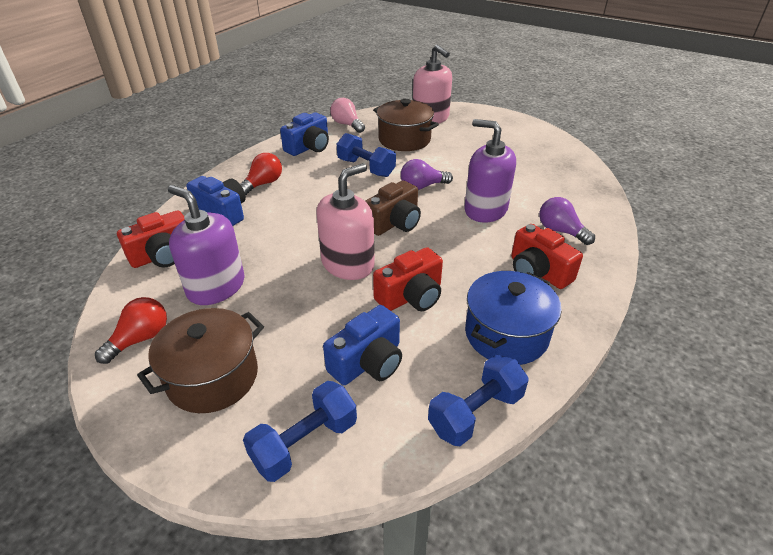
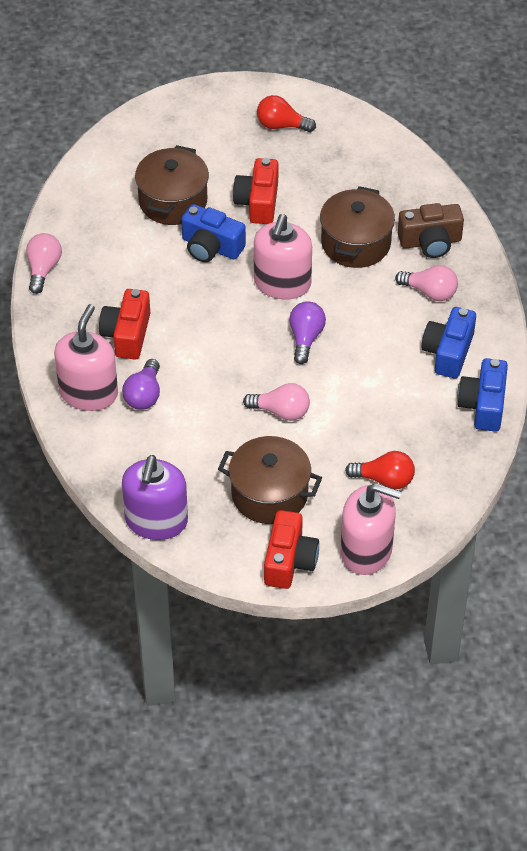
blue dumbbell: 3 -> 0
blue pot: 1 -> 0
brown pot: 2 -> 3
pink light bulb: 1 -> 3
pink soap dispenser: 2 -> 3
purple soap dispenser: 2 -> 1

